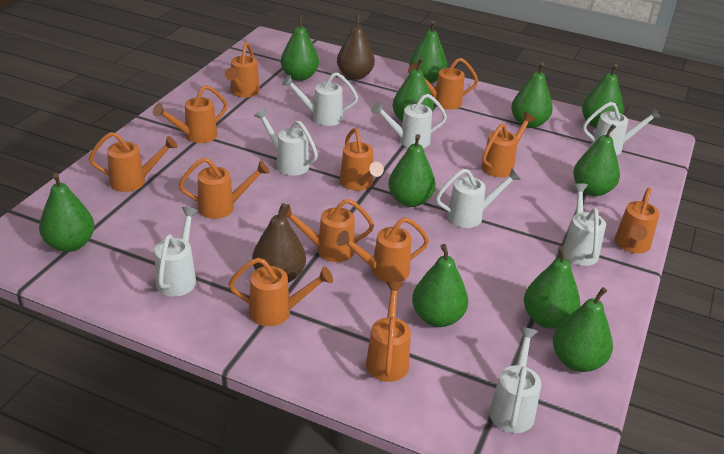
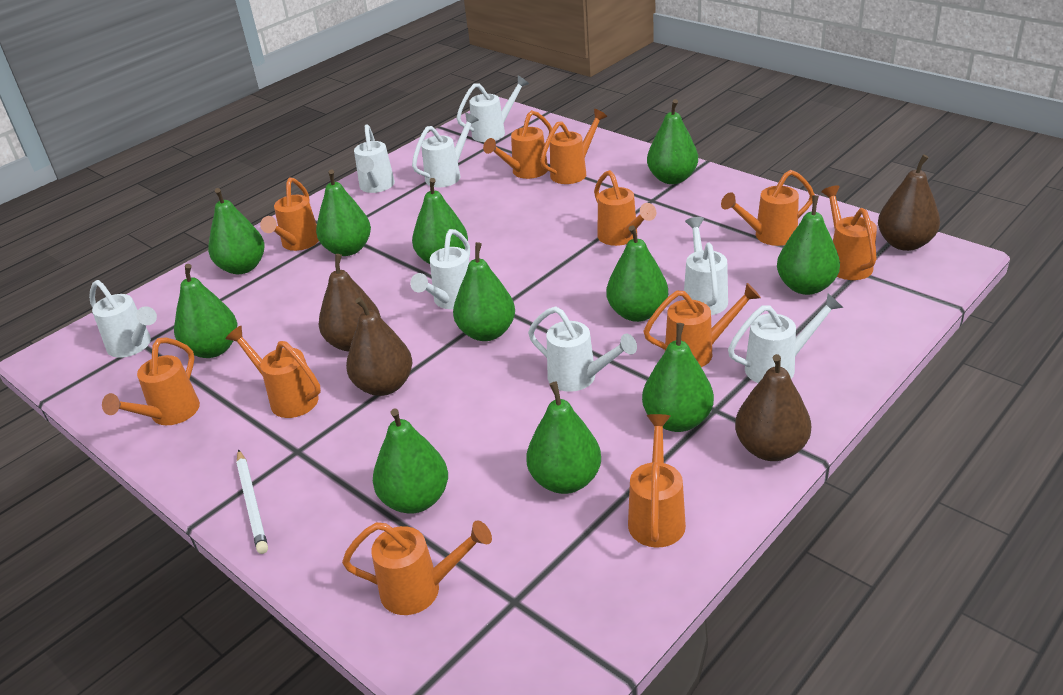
brown pear: 2 -> 4
orange watering can: 12 -> 11
white pencil: 0 -> 1

